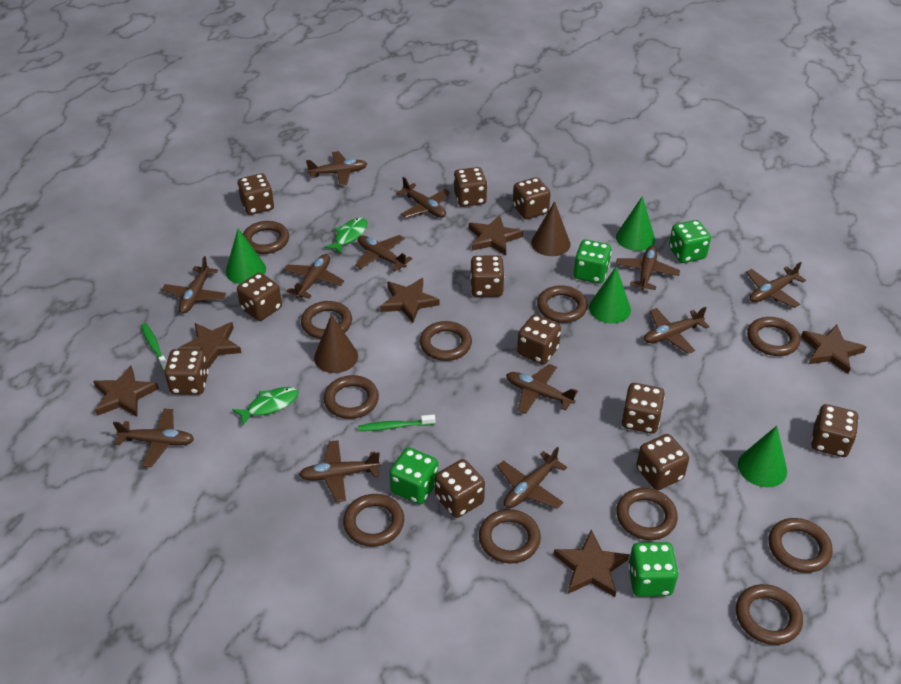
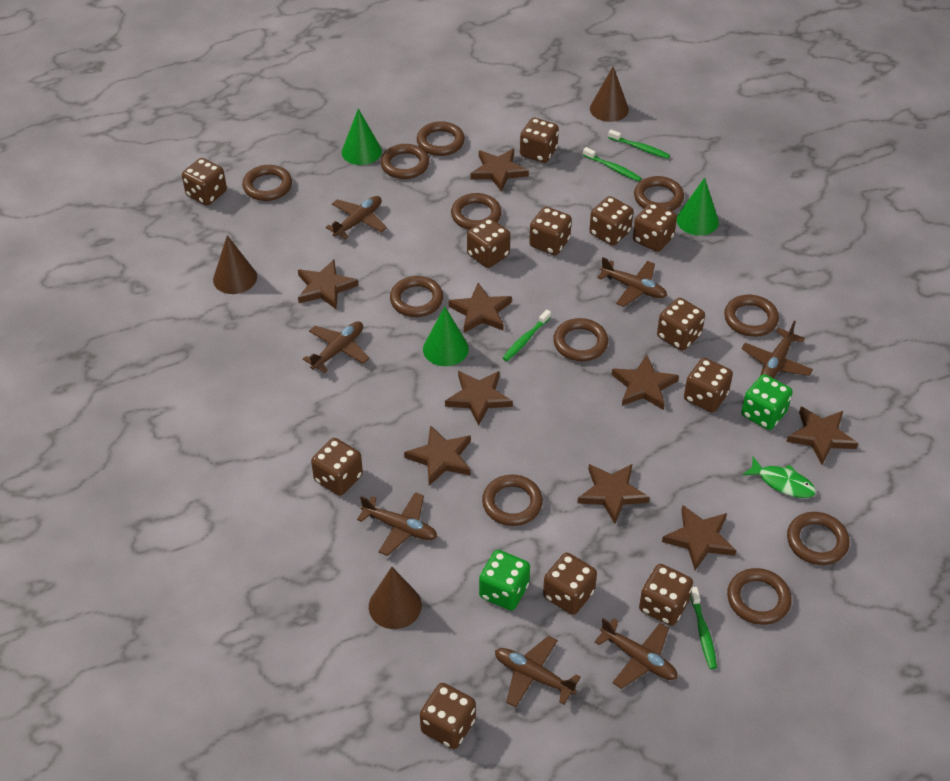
brown cone: 2 -> 3
brown dice: 11 -> 12
brown plane: 12 -> 7
brown star: 6 -> 9
green cone: 4 -> 3
green dice: 4 -> 2
green fish: 2 -> 1
green toothbrush: 2 -> 4

